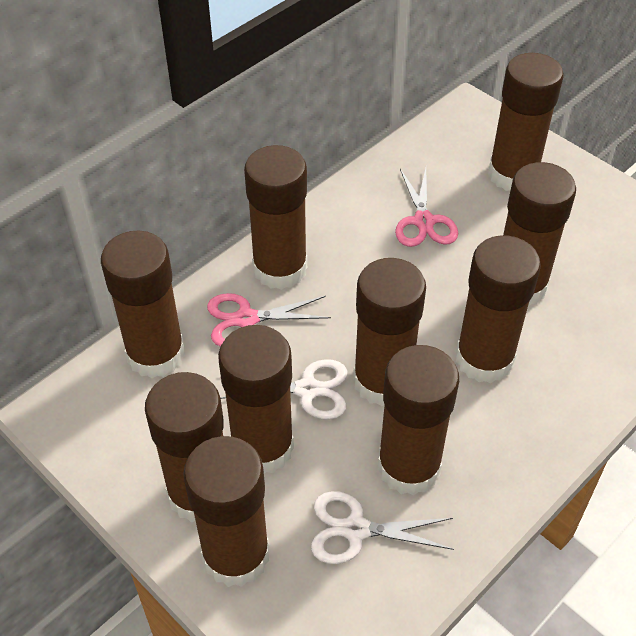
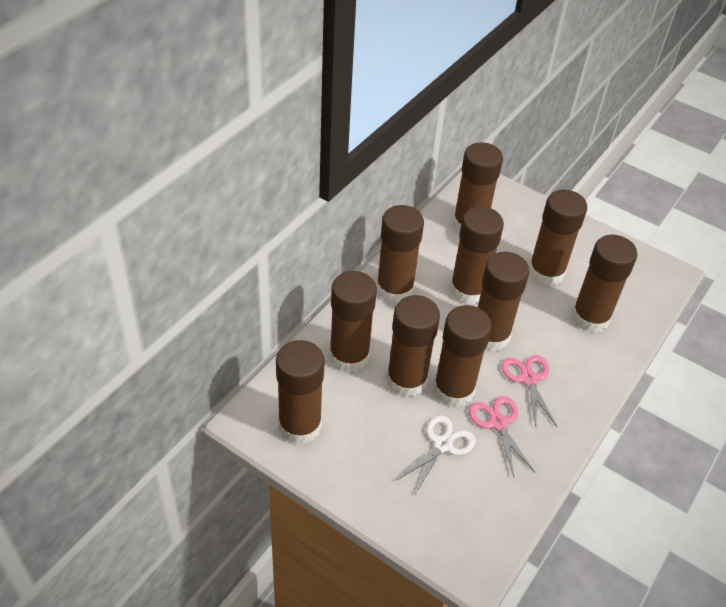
white scissors: 2 -> 1

